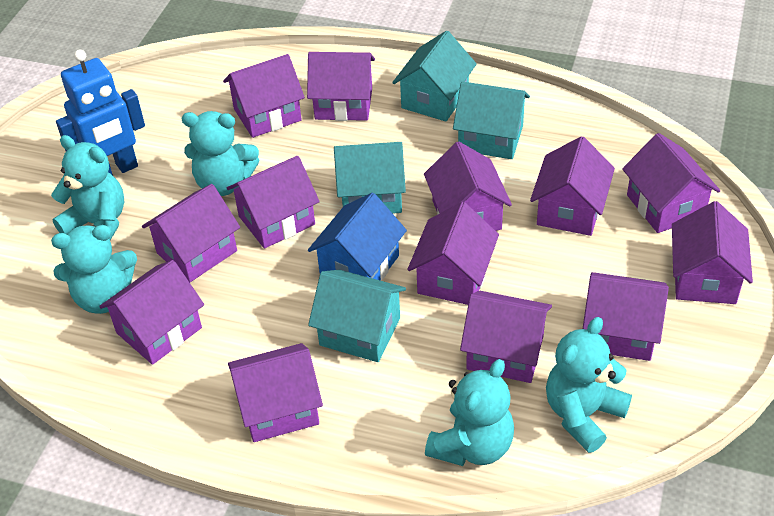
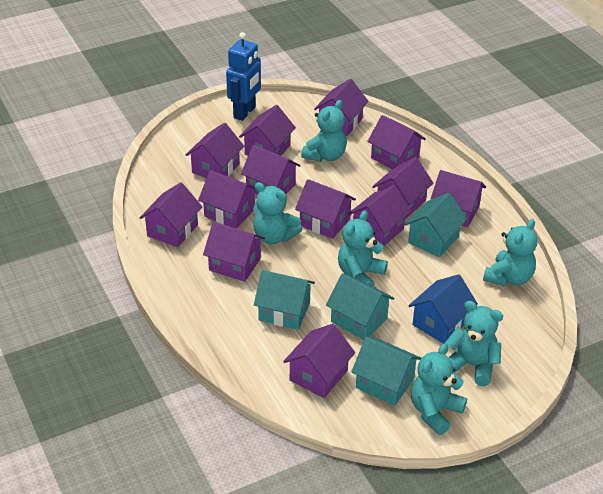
turquoise teddy bear: 5 -> 6

